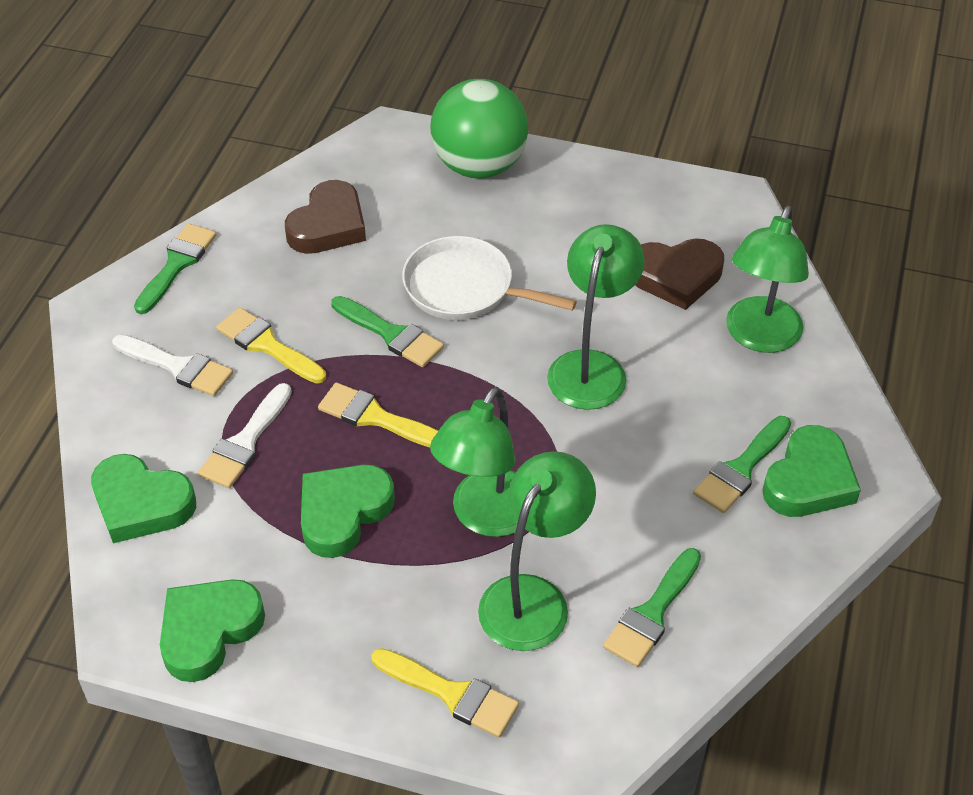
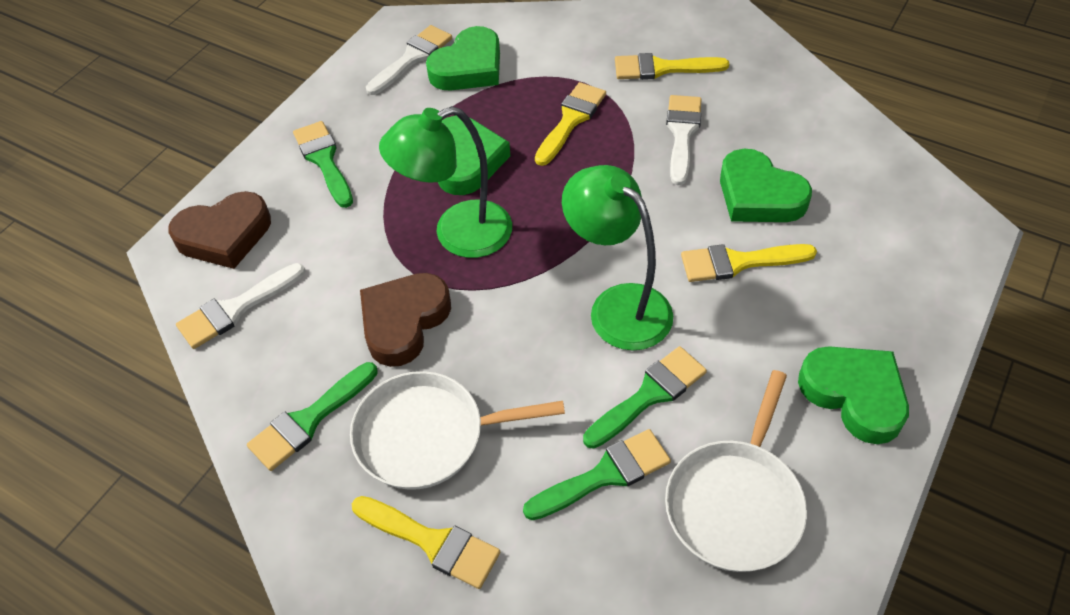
green ball: 1 -> 0
green lamp: 4 -> 2
white brush: 2 -> 3
white pan: 1 -> 2
yellow brush: 3 -> 4

